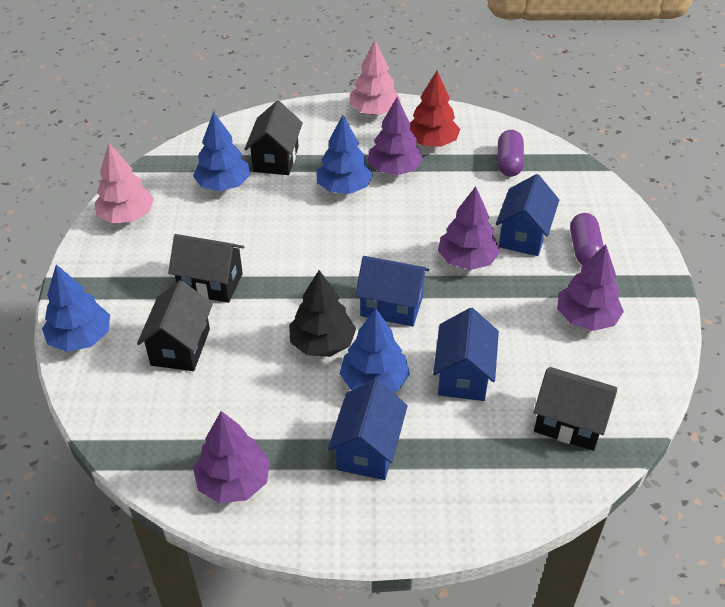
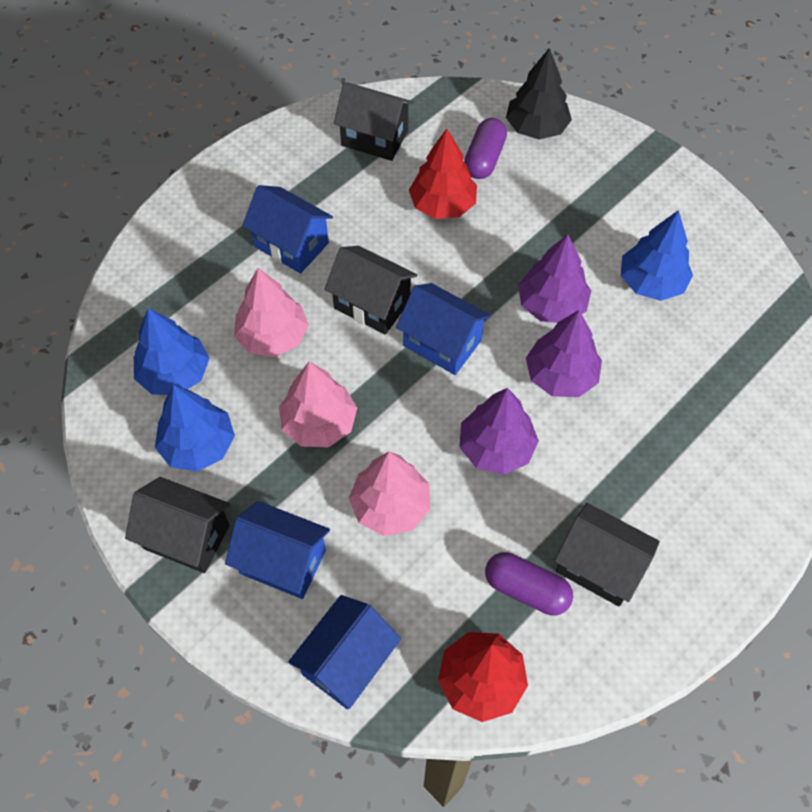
blue tree: 4 -> 3
pink tree: 2 -> 3
purple tree: 4 -> 3
red tree: 1 -> 2

